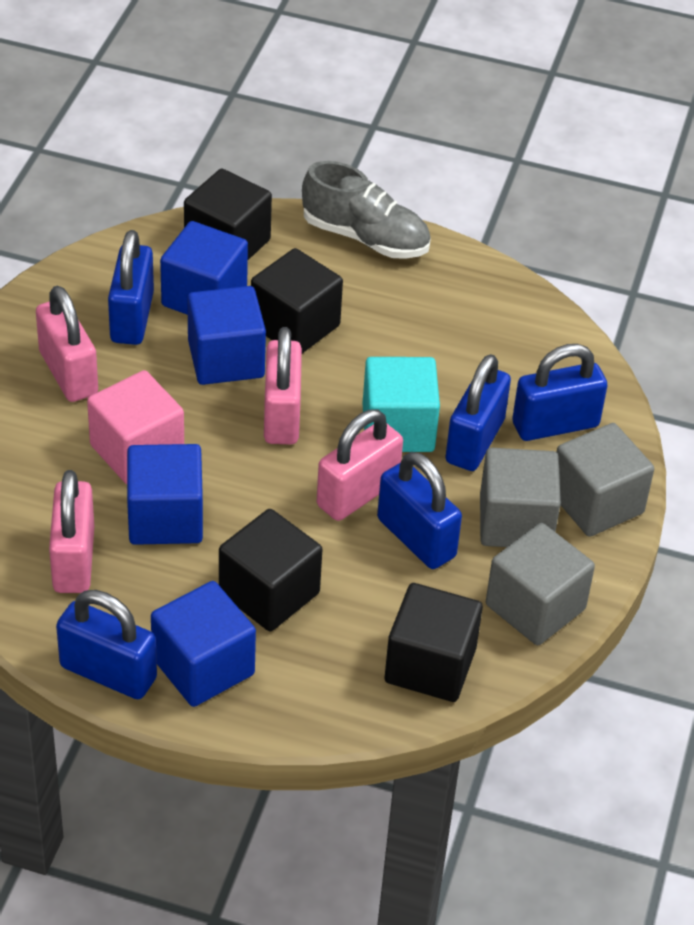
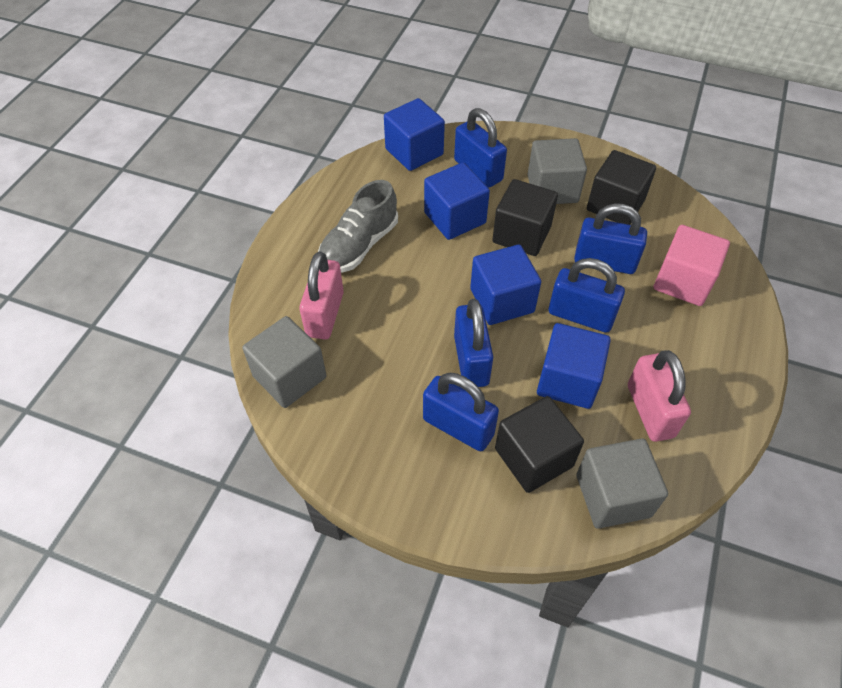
black cube: 4 -> 3
pink padlock: 4 -> 2
turquoise cube: 1 -> 0

